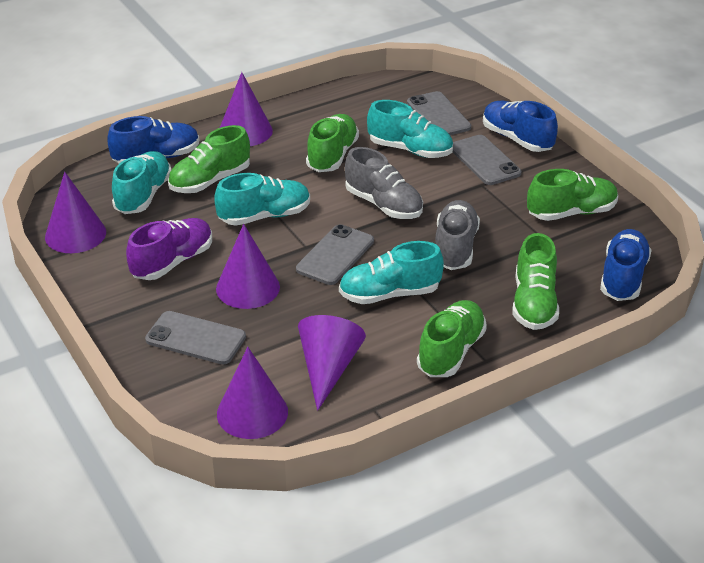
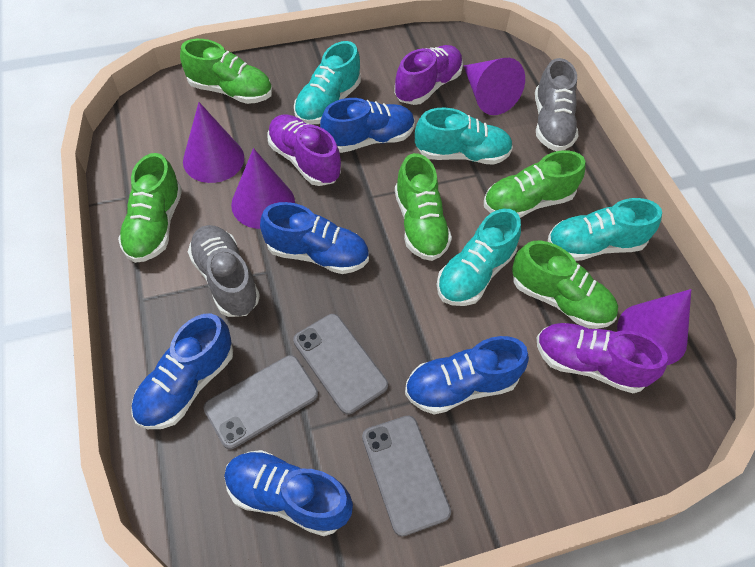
blue shoe: 3 -> 5
grey phone: 4 -> 3
purple cone: 5 -> 4
purple shoe: 1 -> 3

